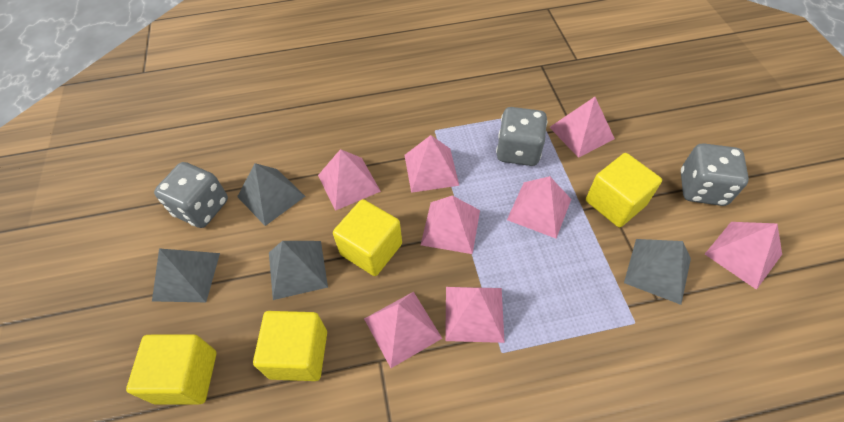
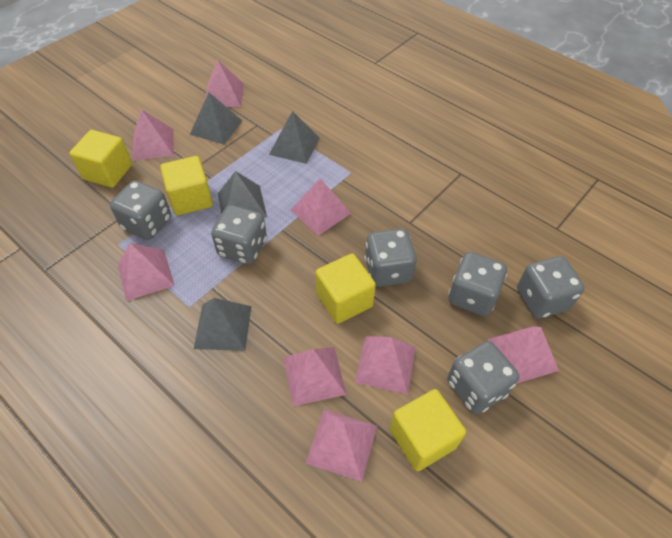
grey dice: 3 -> 6

